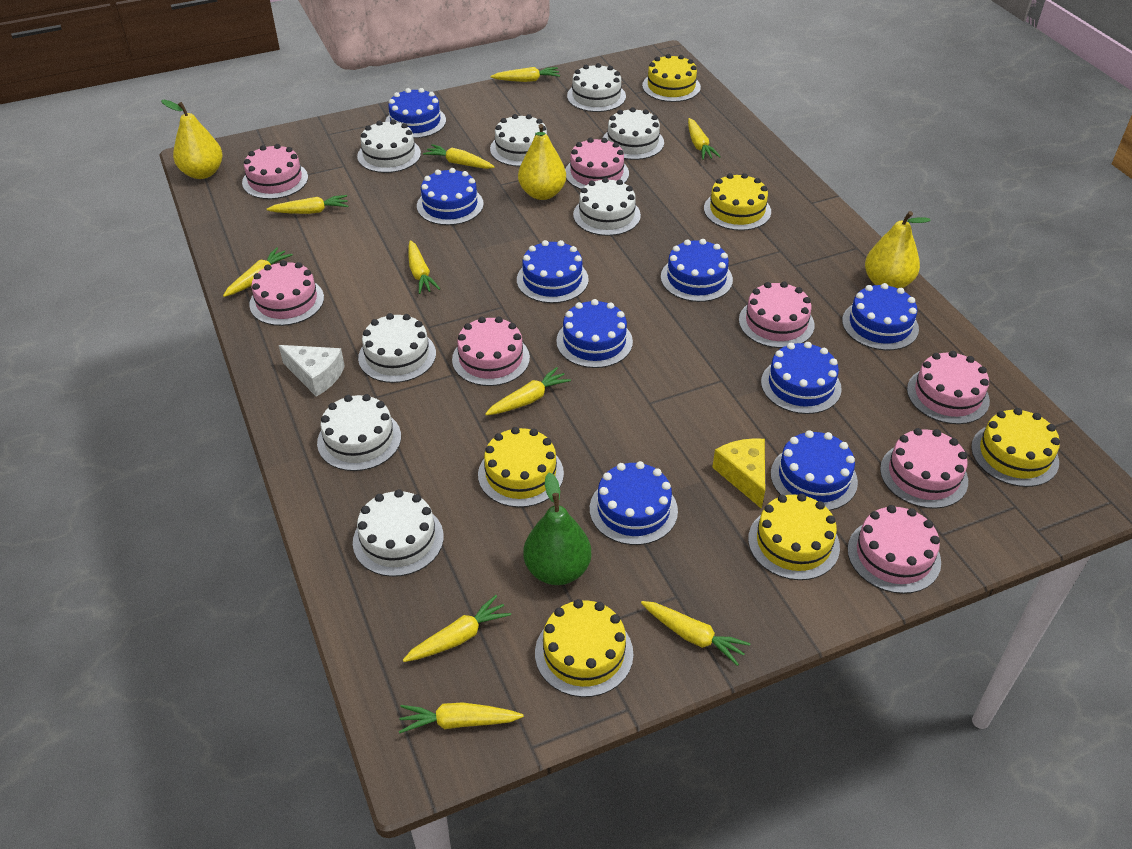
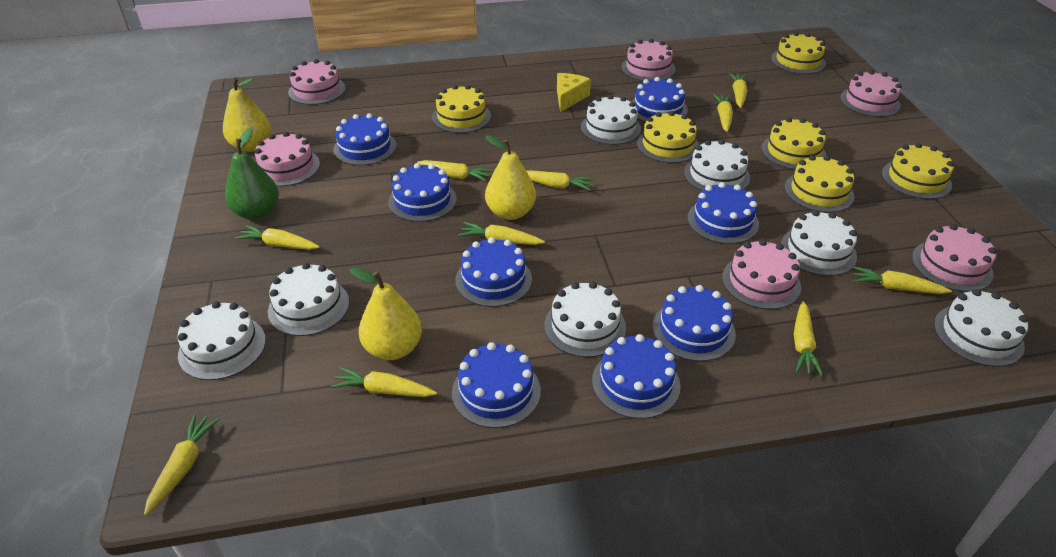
blue cake: 9 -> 8
pink cake: 8 -> 6
white cake: 8 -> 7
white cheese: 1 -> 0

